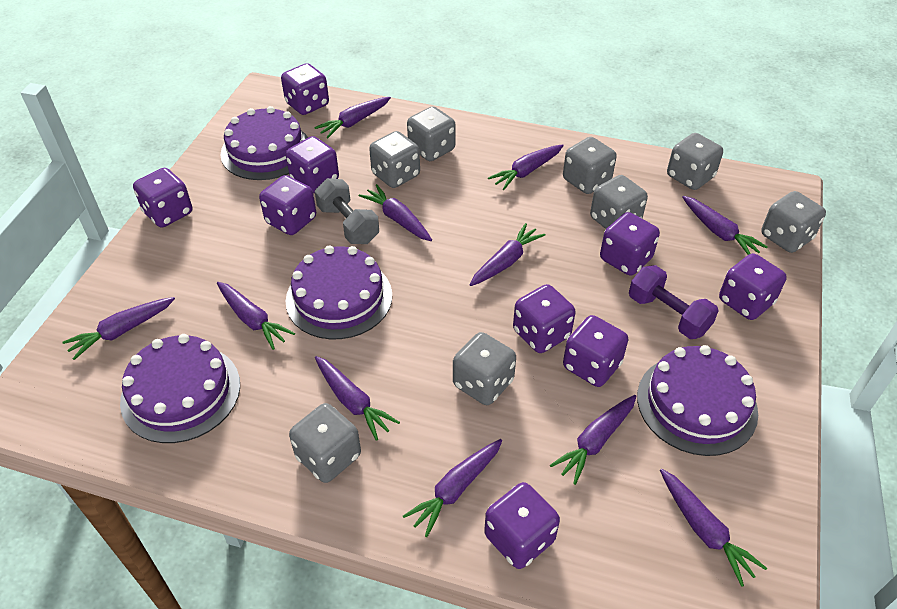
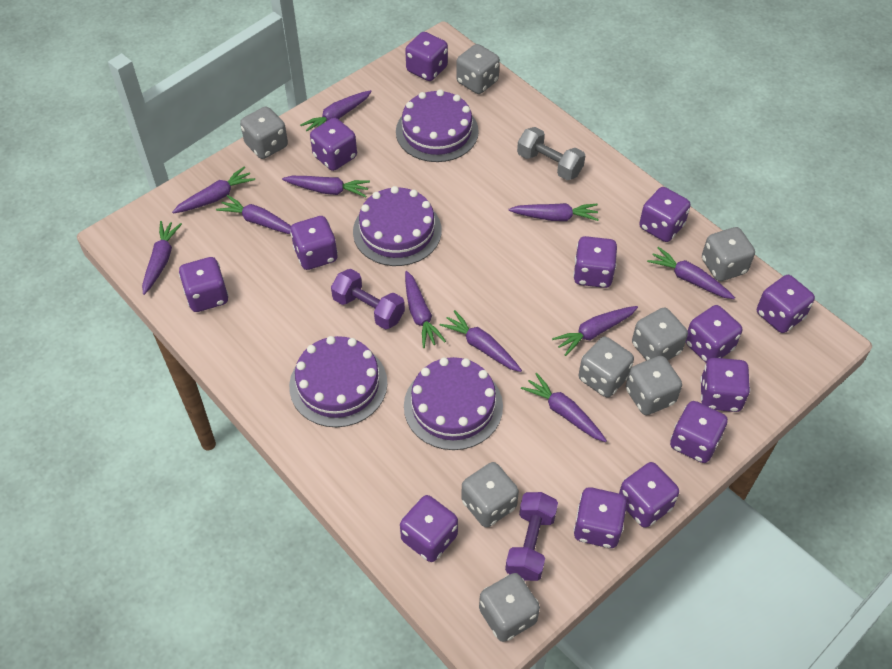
purple dice: 9 -> 13
purple dumbbell: 1 -> 2

